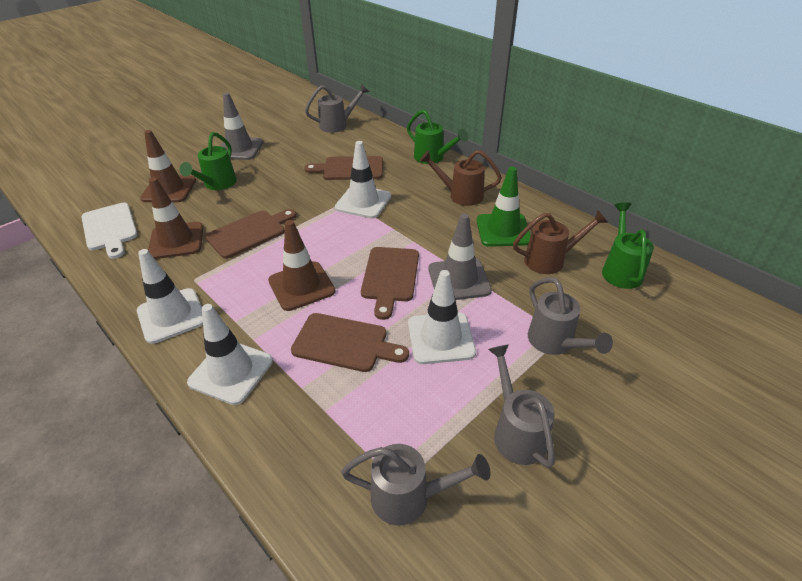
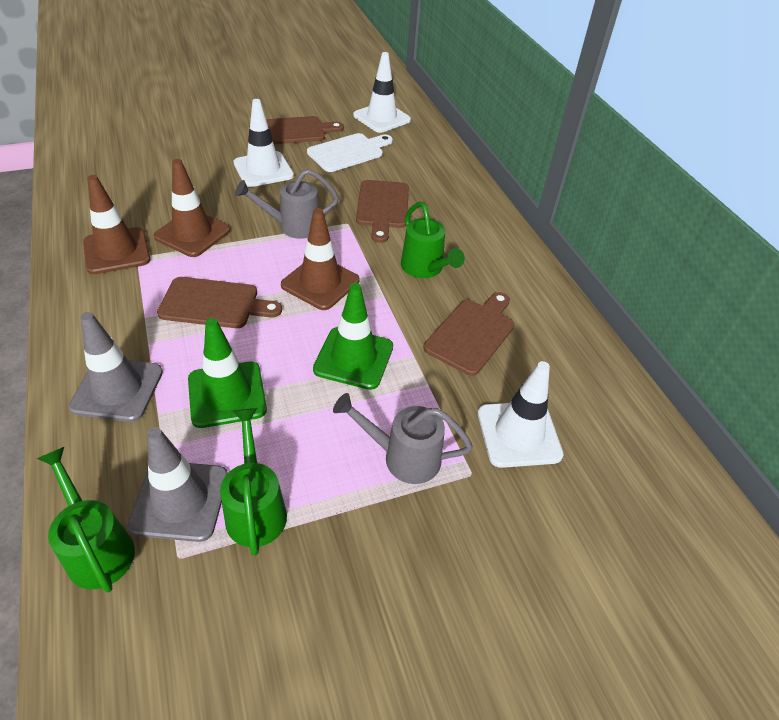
brown watering can: 2 -> 0
green traffic cone: 1 -> 2
grey watering can: 4 -> 2
white traffic cone: 4 -> 3

